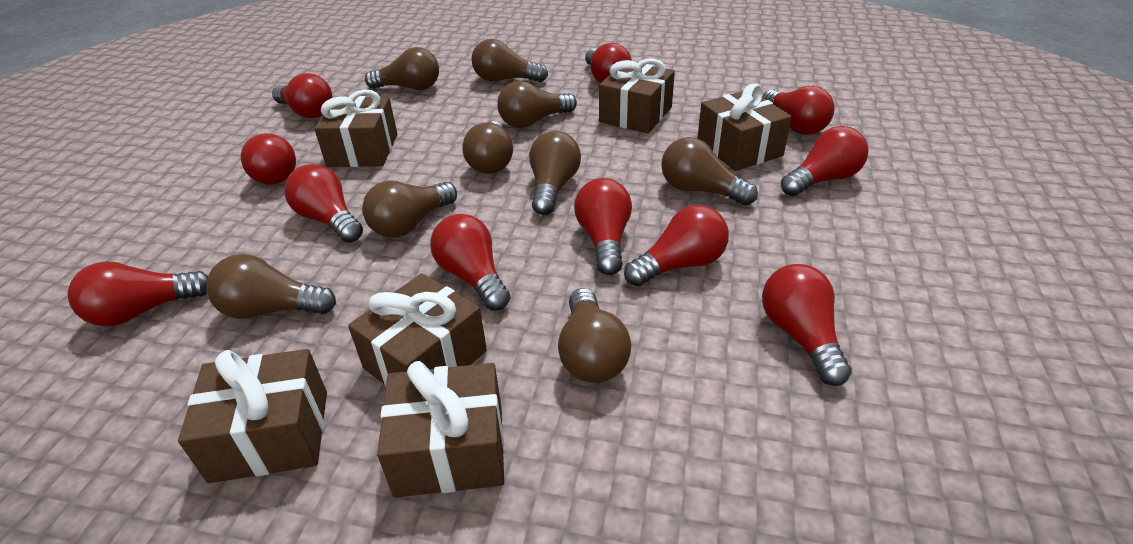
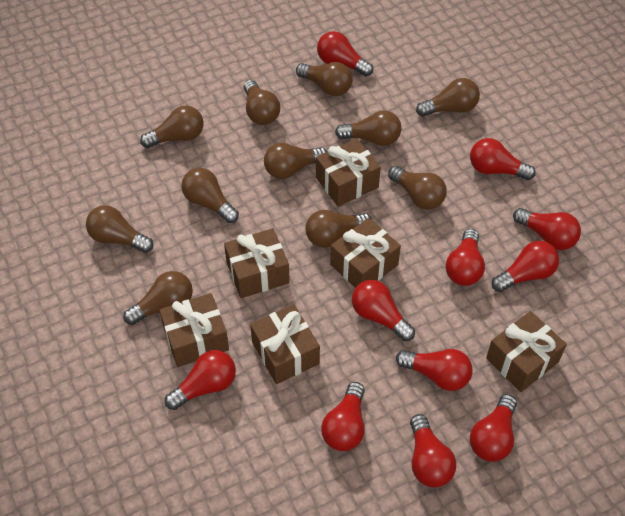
brown light bulb: 9 -> 11

